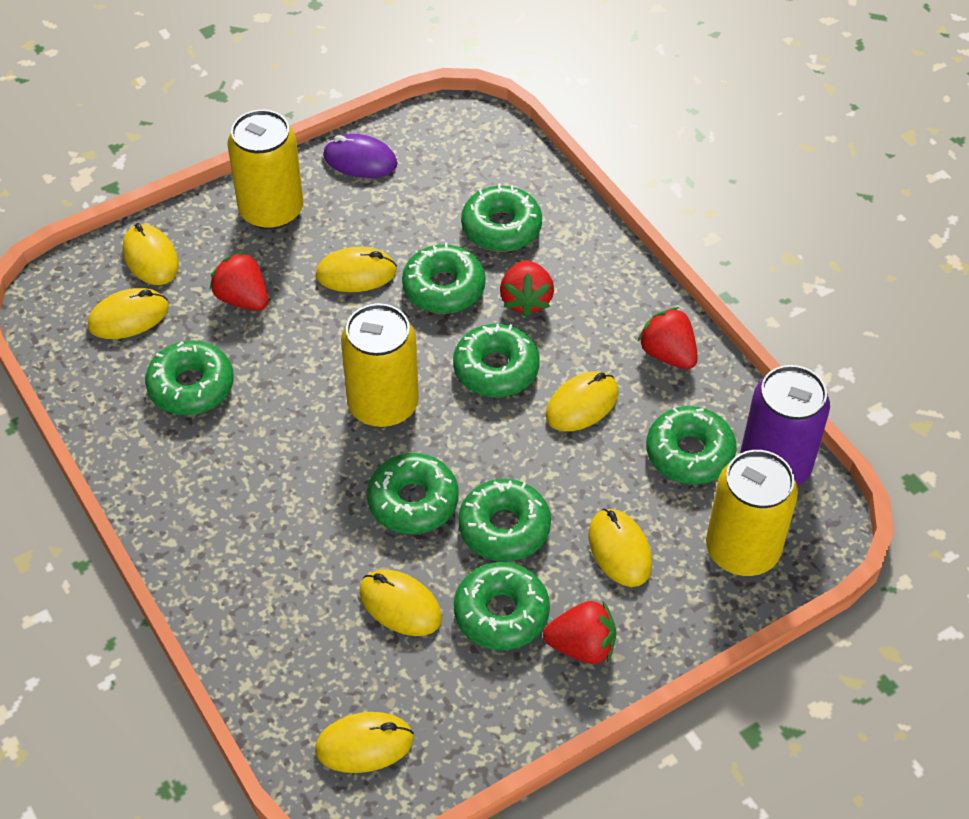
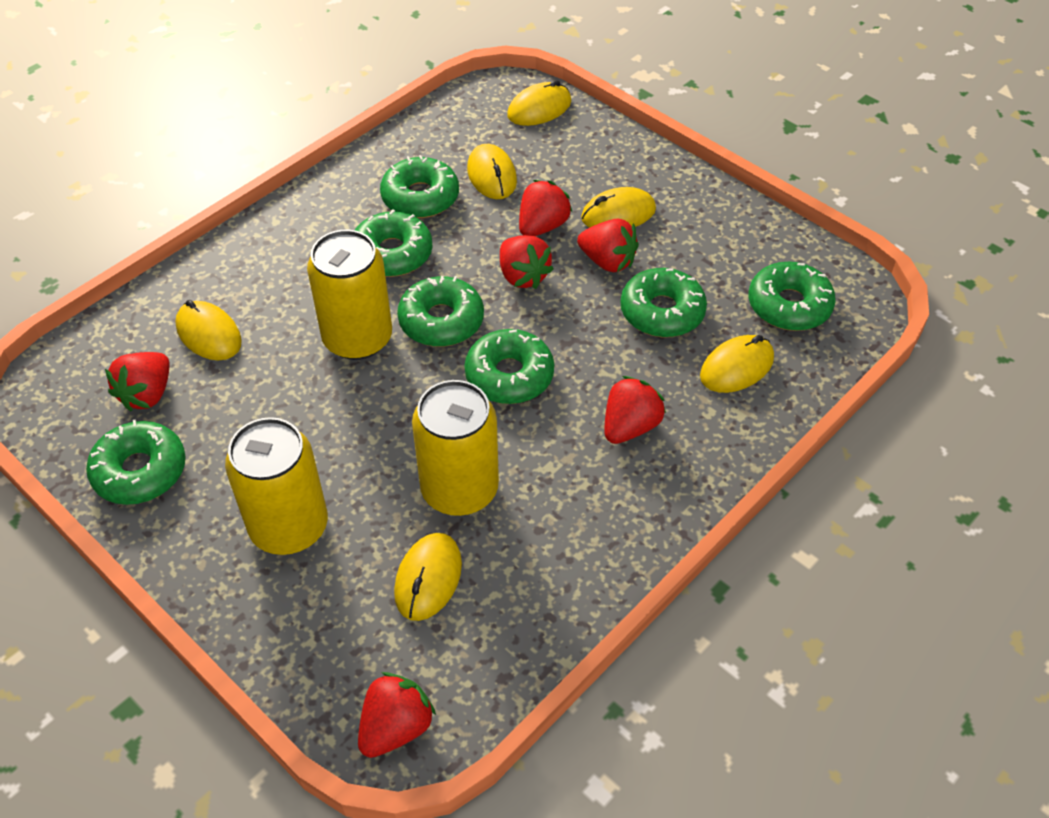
green donut: 8 -> 7
purple can: 1 -> 0
purple mouse: 1 -> 0
red strawberry: 4 -> 6
yellow mouse: 7 -> 6

